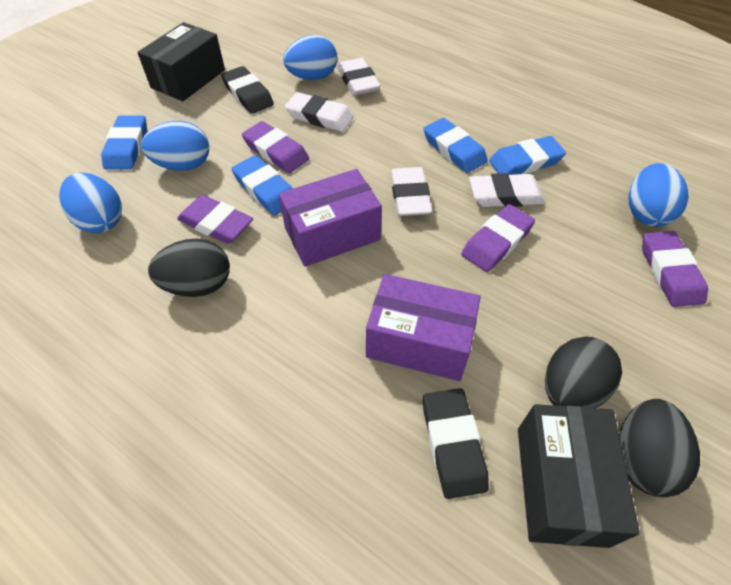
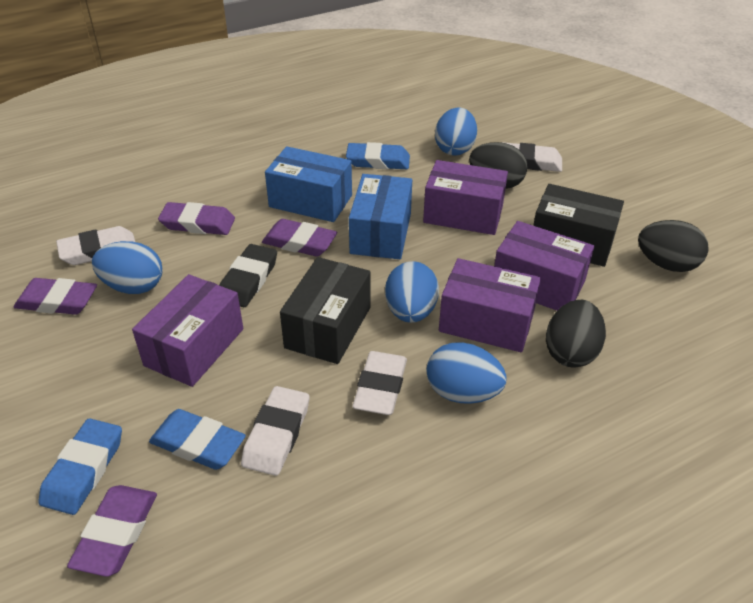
black eraser: 2 -> 1
blue box: 0 -> 2
blue eraser: 4 -> 3
purple box: 2 -> 4

